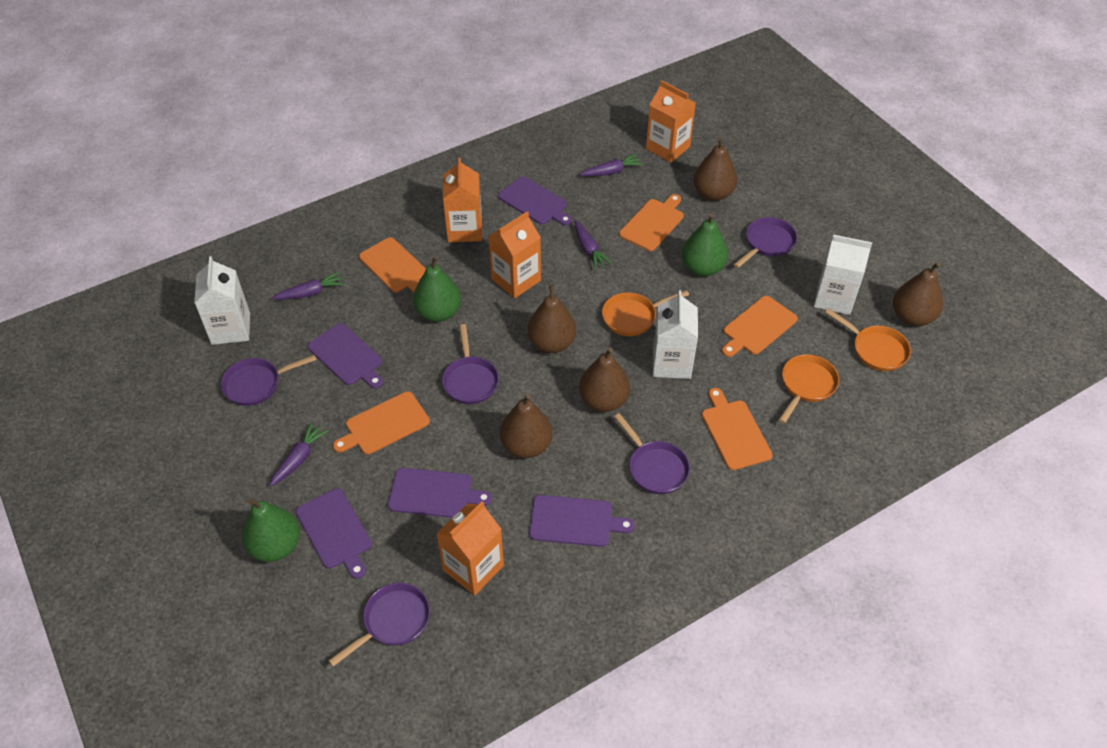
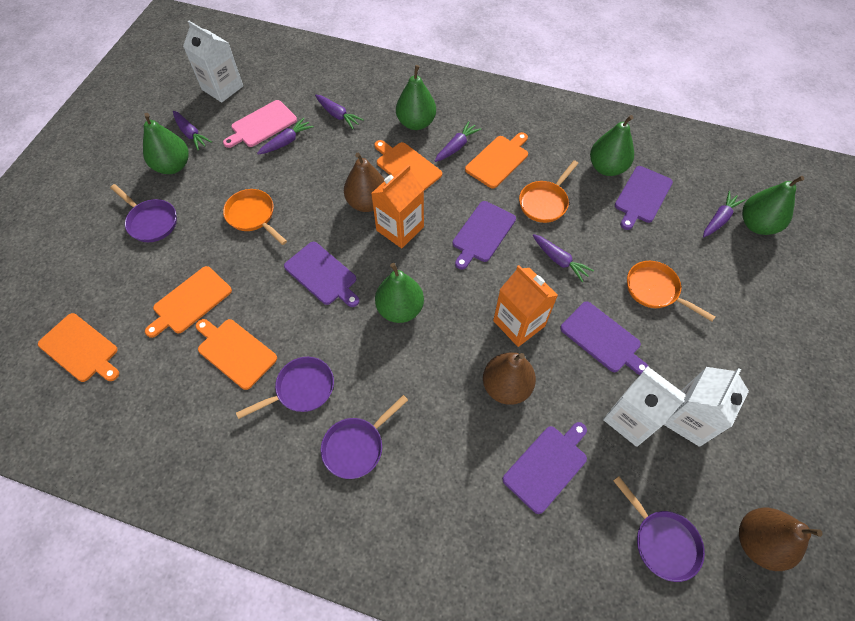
brown pear: 5 -> 3
green pear: 3 -> 5
orange carton: 4 -> 2
pink cutting board: 0 -> 1
purple carrot: 4 -> 6
purple pan: 5 -> 4

